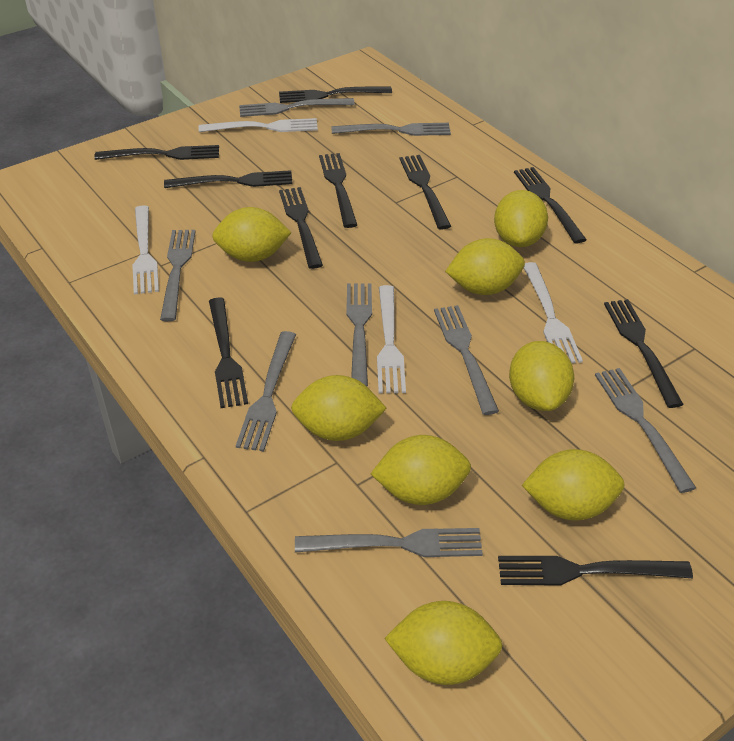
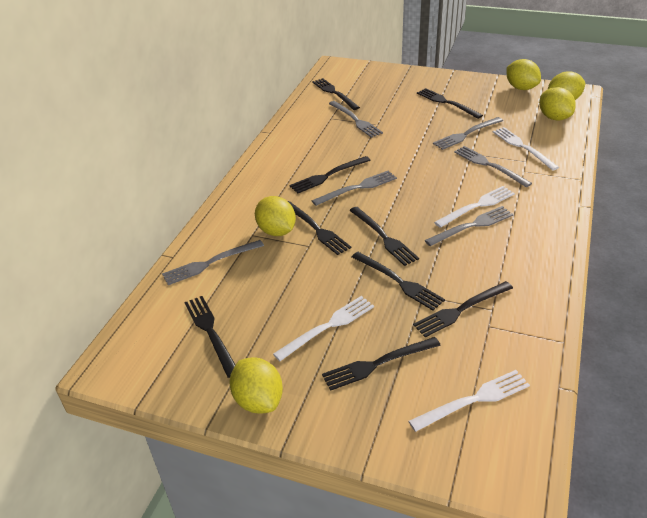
black fork: 10 -> 9
grey fork: 8 -> 6
yellow lemon: 8 -> 5

